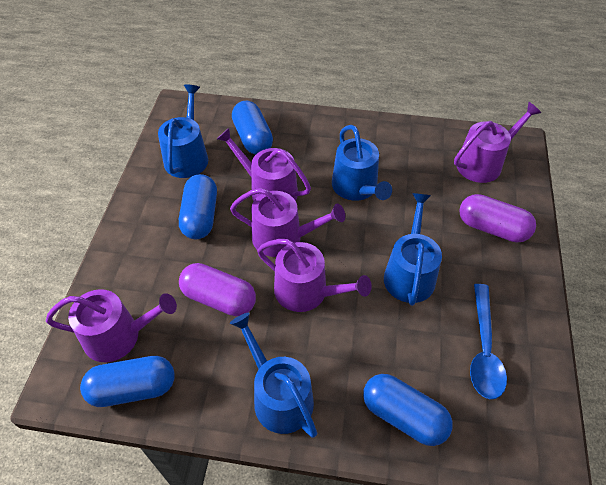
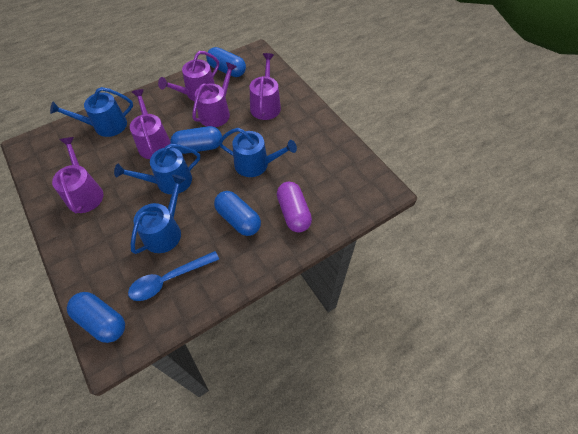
purple capsule: 2 -> 1

